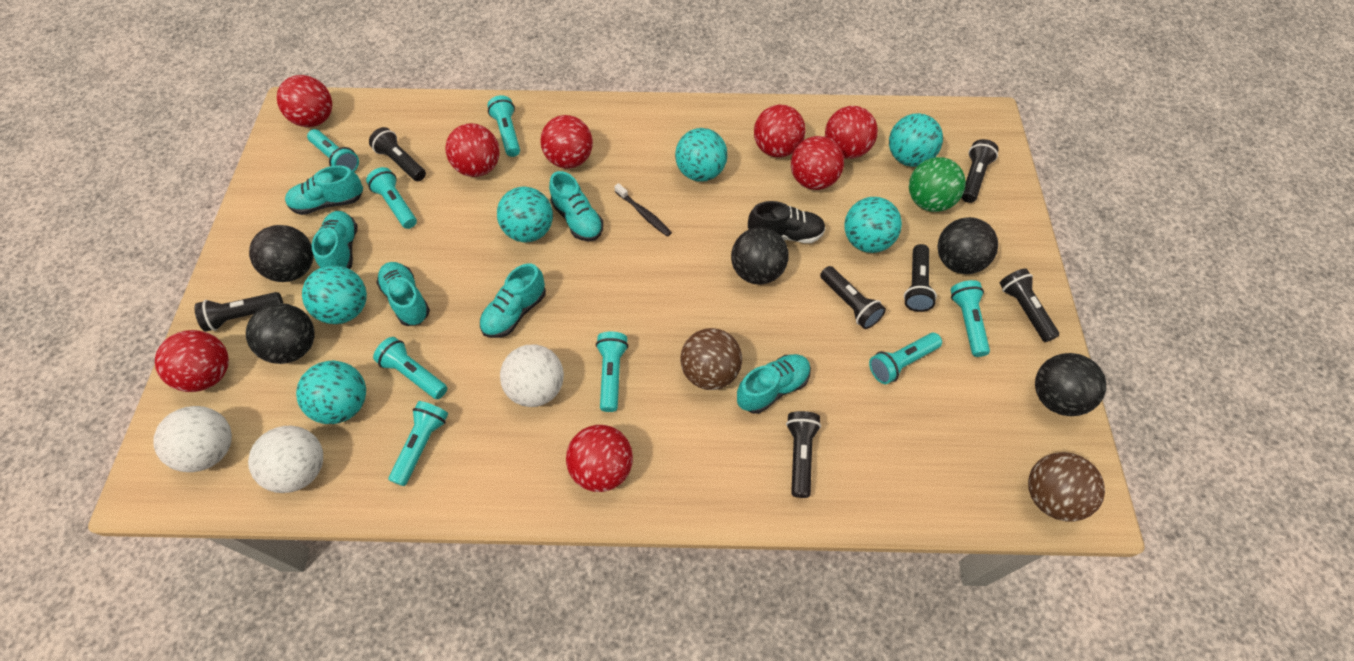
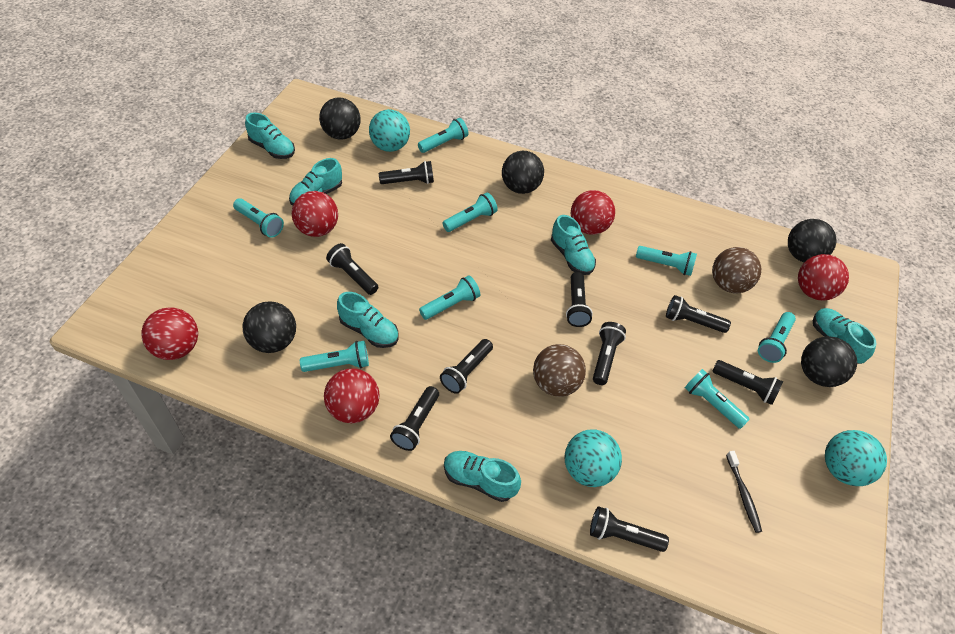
black flashlight: 7 -> 9
black shoe: 1 -> 0
green ball: 1 -> 0
red ball: 8 -> 5
turquoise ball: 6 -> 3
white ball: 3 -> 0

